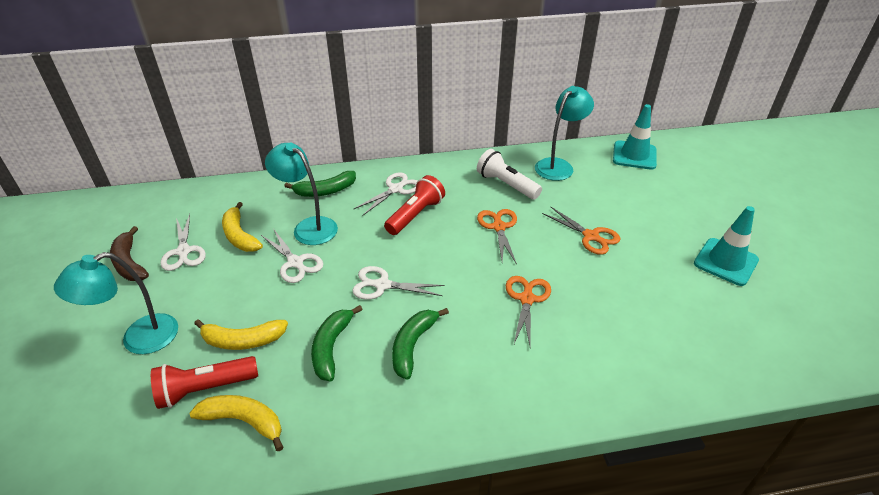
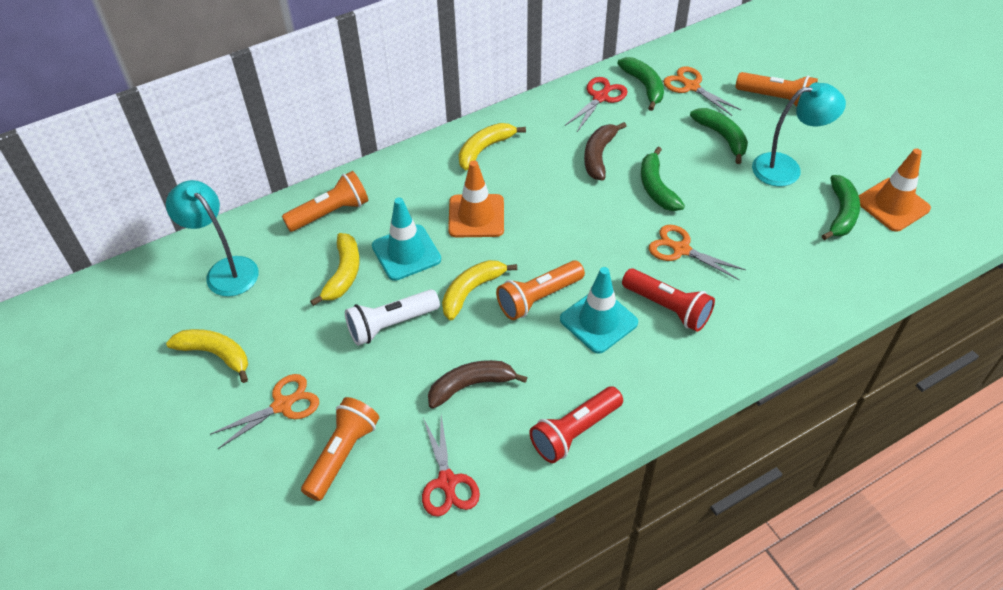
brown banana: 1 -> 2
green banana: 3 -> 4
orange flashlight: 0 -> 4
orange traffic cone: 0 -> 2
red scissors: 0 -> 2
turquoise lamp: 3 -> 2
white scissors: 4 -> 0
yellow banana: 3 -> 4

